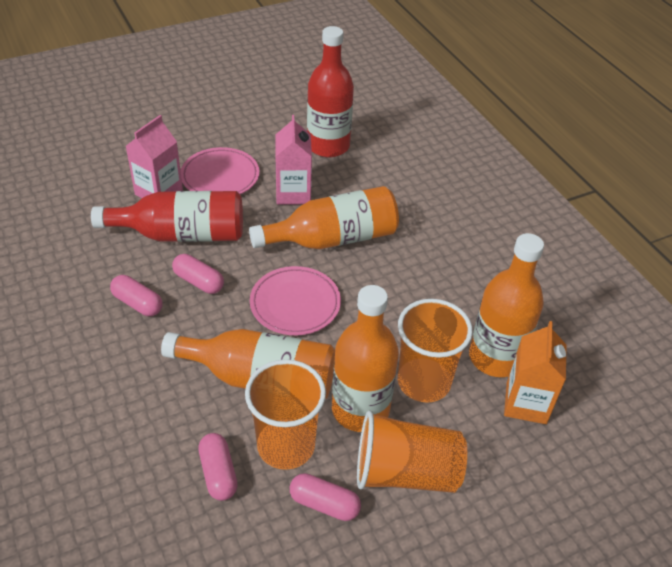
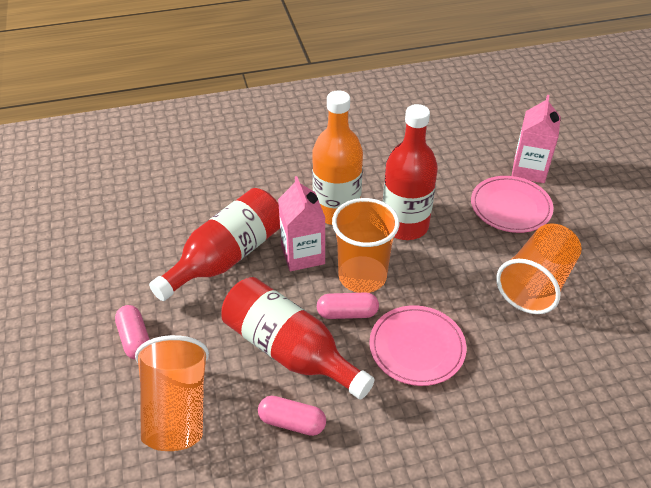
orange bottle: 4 -> 1
orange carton: 1 -> 0
pink capsule: 4 -> 3
red bottle: 2 -> 3

